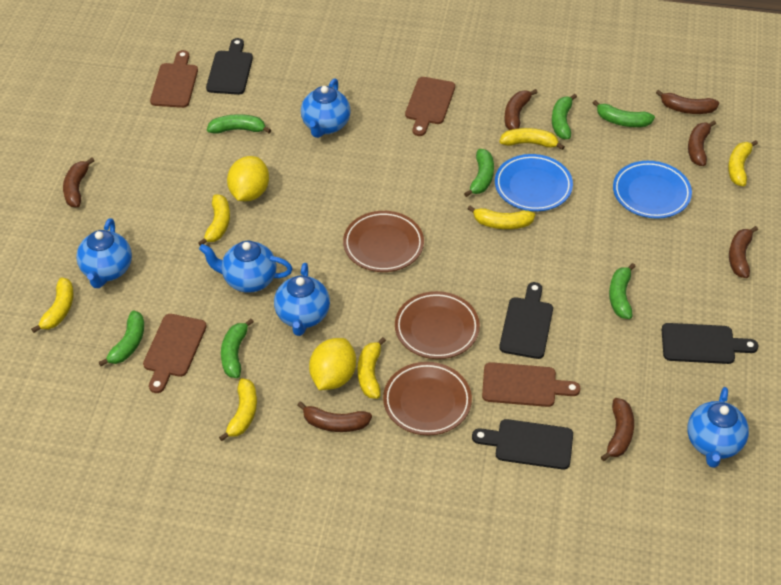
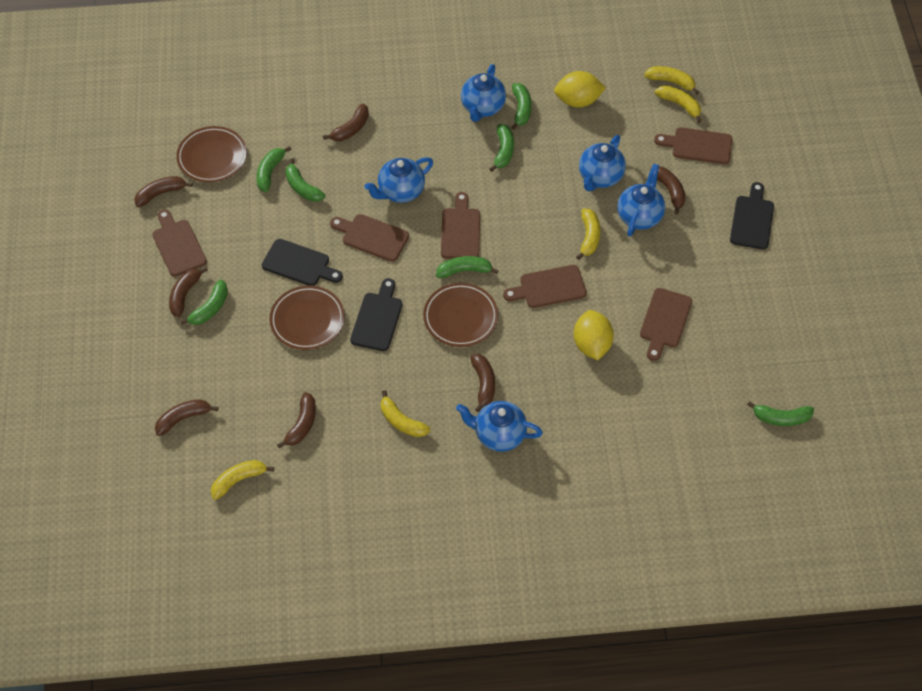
black cutting board: 4 -> 3
blue plate: 2 -> 0
brown cutting board: 4 -> 6
yellow banana: 7 -> 5

